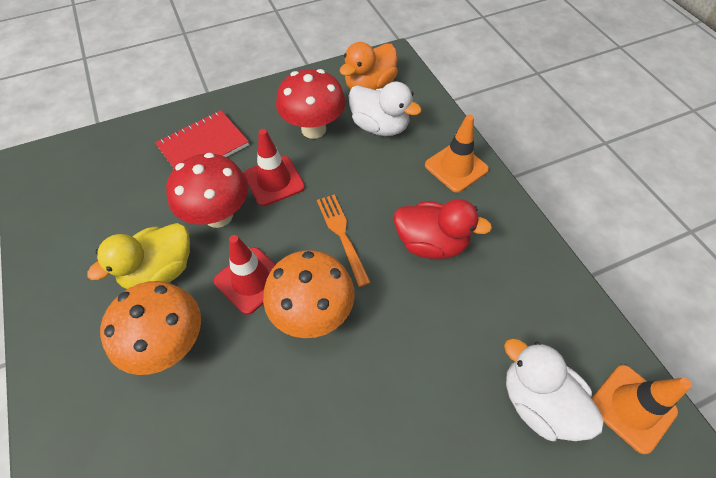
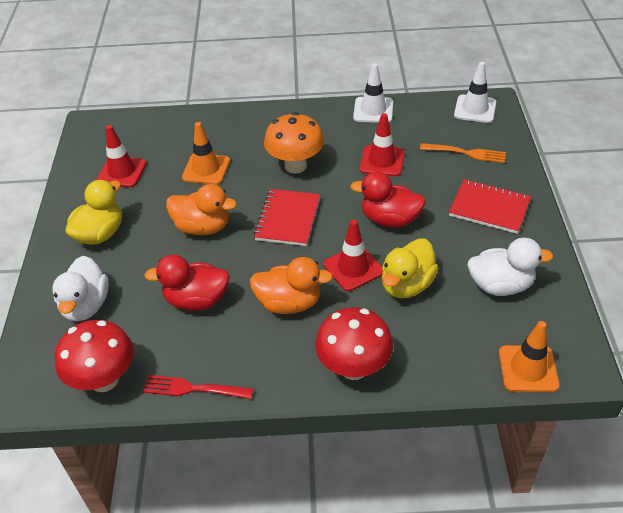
orange duck: 1 -> 2
orange mushroom: 2 -> 1
red duck: 1 -> 2
red fork: 0 -> 1
red notebook: 1 -> 2
red traffic cone: 2 -> 3
white traffic cone: 0 -> 2
yellow duck: 1 -> 2

